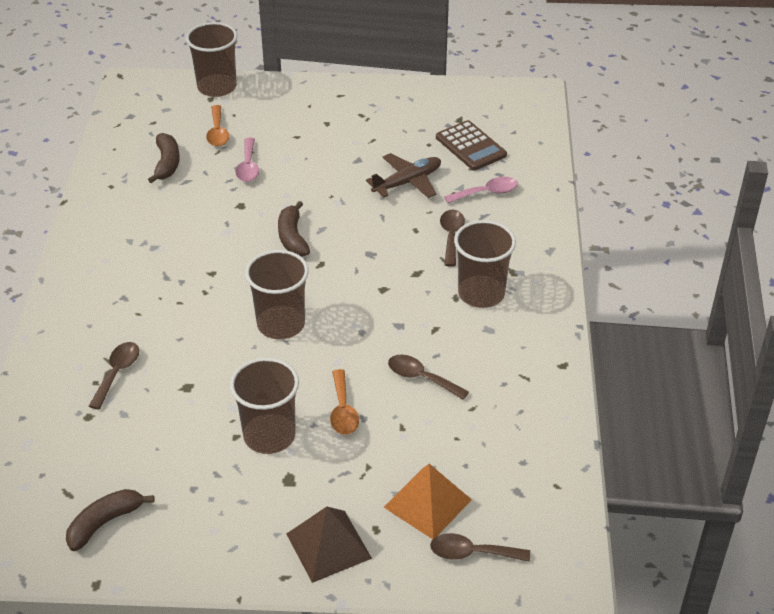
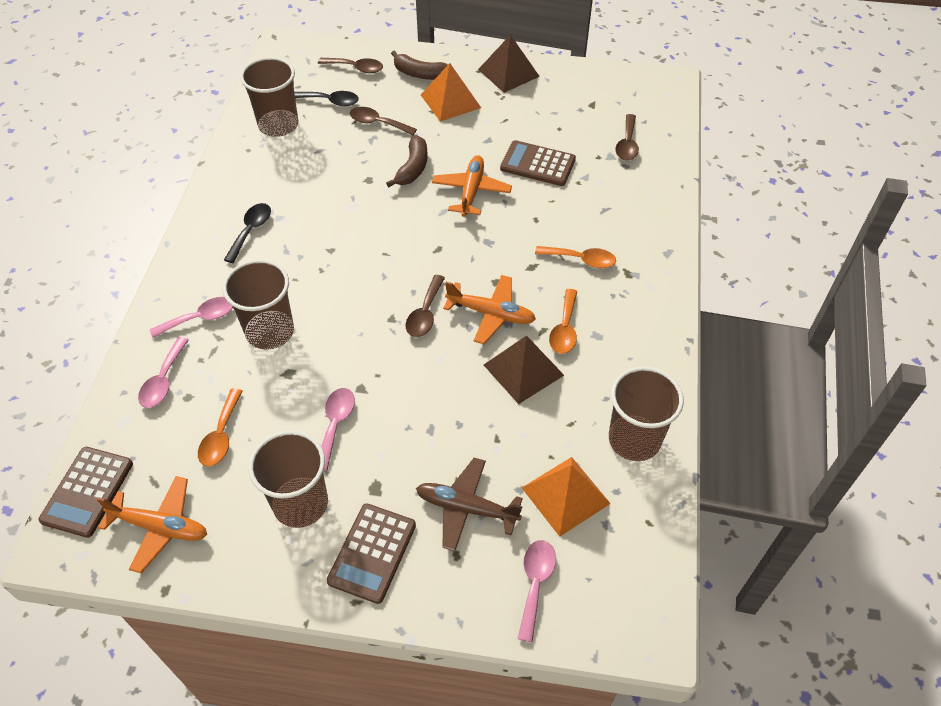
black spoon: 0 -> 2
brown banana: 3 -> 2
brown calculator: 1 -> 3
brown pyramid: 1 -> 2
orange plane: 0 -> 3
orange pyramid: 1 -> 2
orange spoon: 2 -> 3
pink spoon: 2 -> 4

